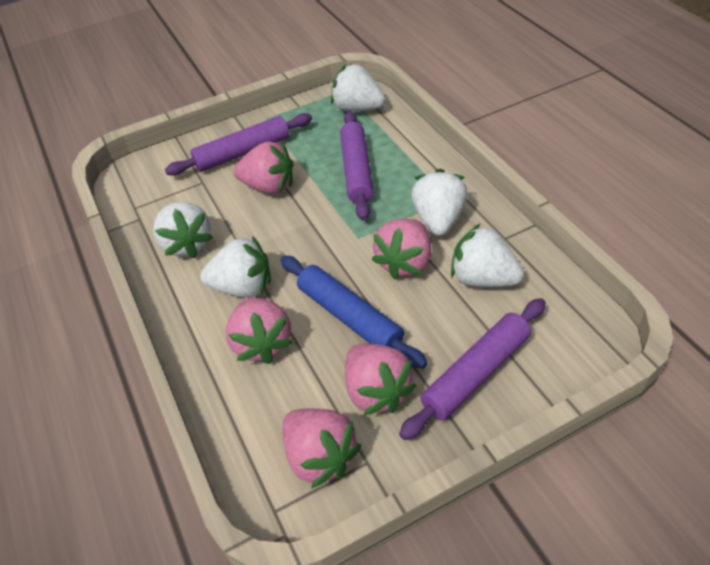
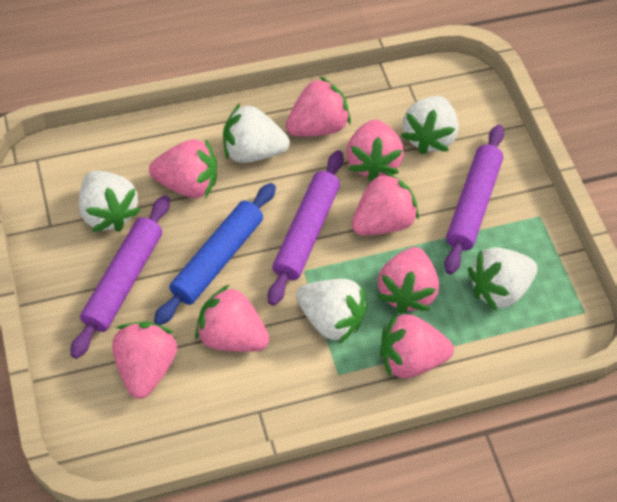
pink strawberry: 5 -> 8

